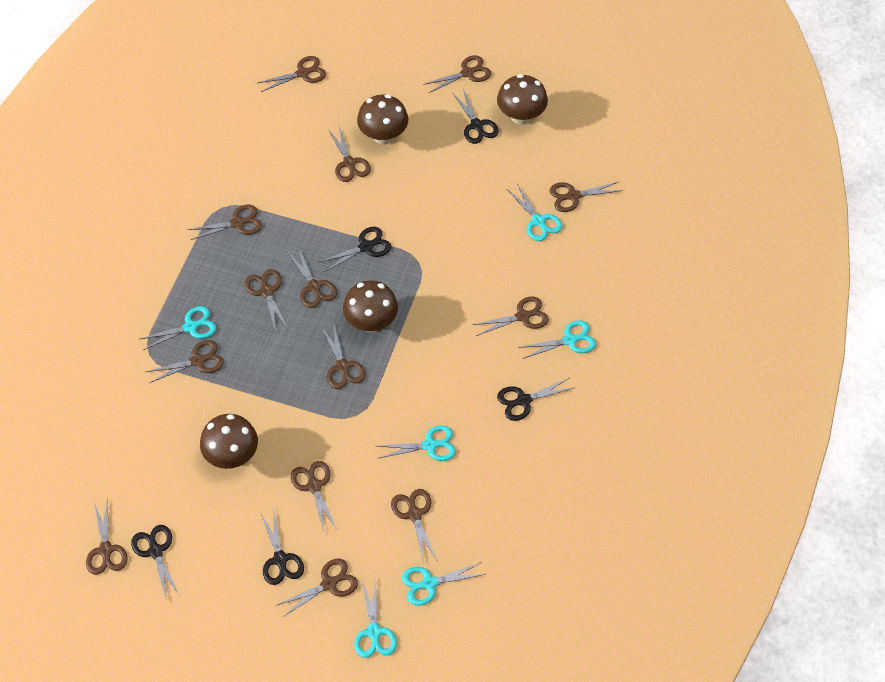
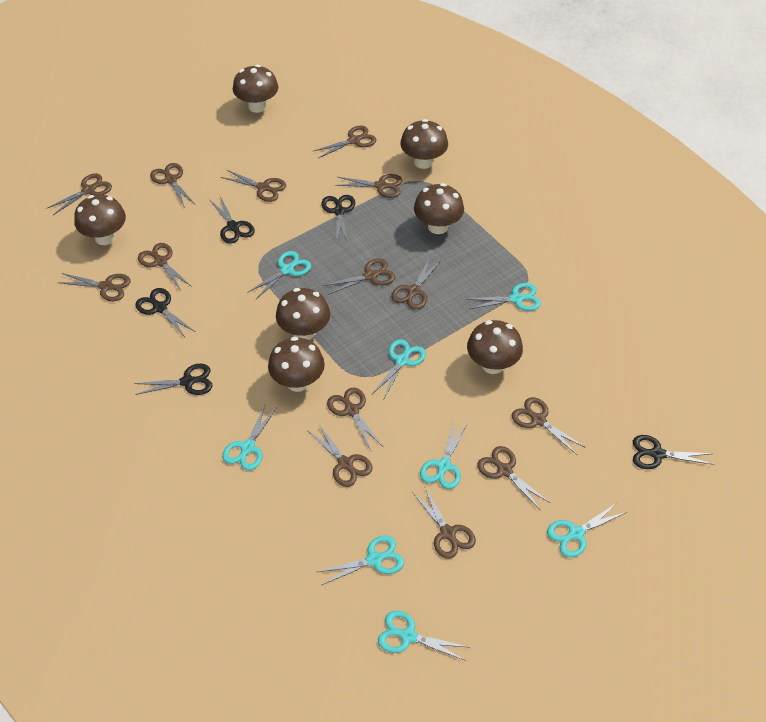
brown mushroom: 4 -> 7
turquoise scissors: 6 -> 8

